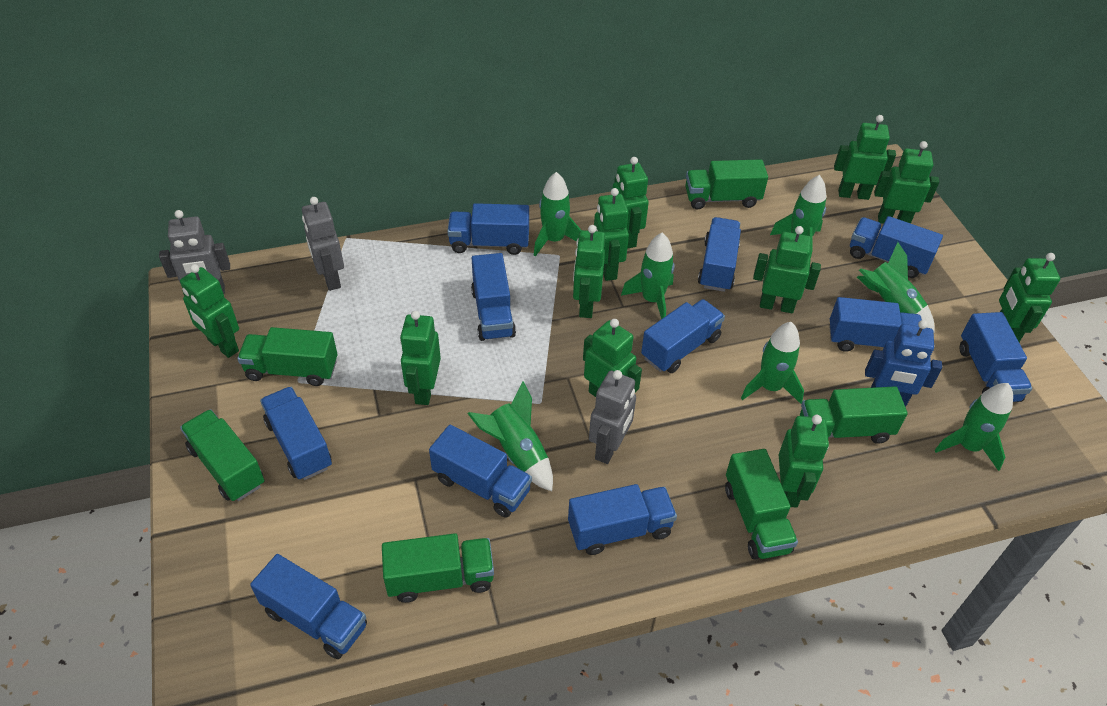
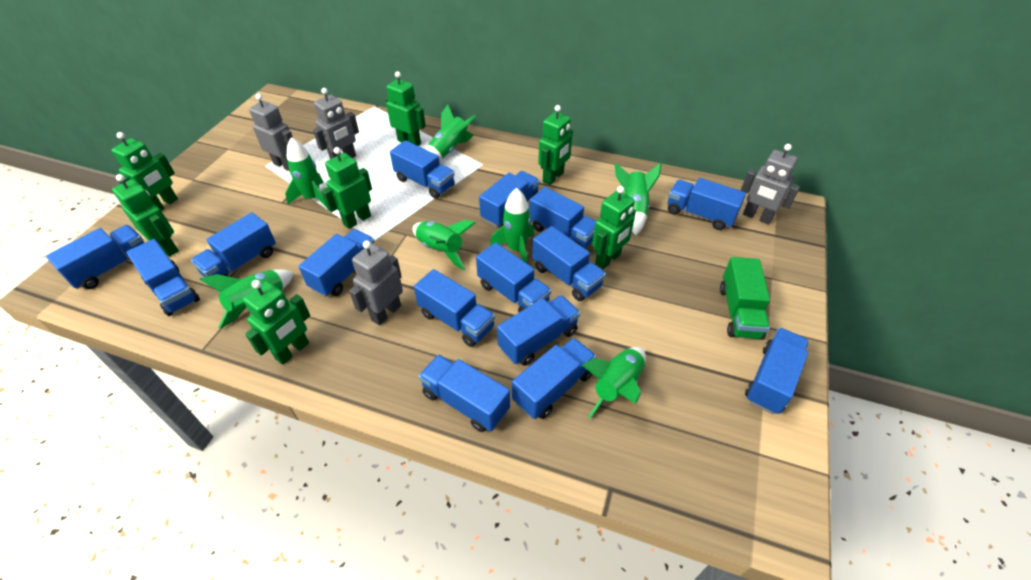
blue robot: 1 -> 0
blue truck: 11 -> 15
green robot: 11 -> 7
green truck: 6 -> 1
grey robot: 3 -> 4

